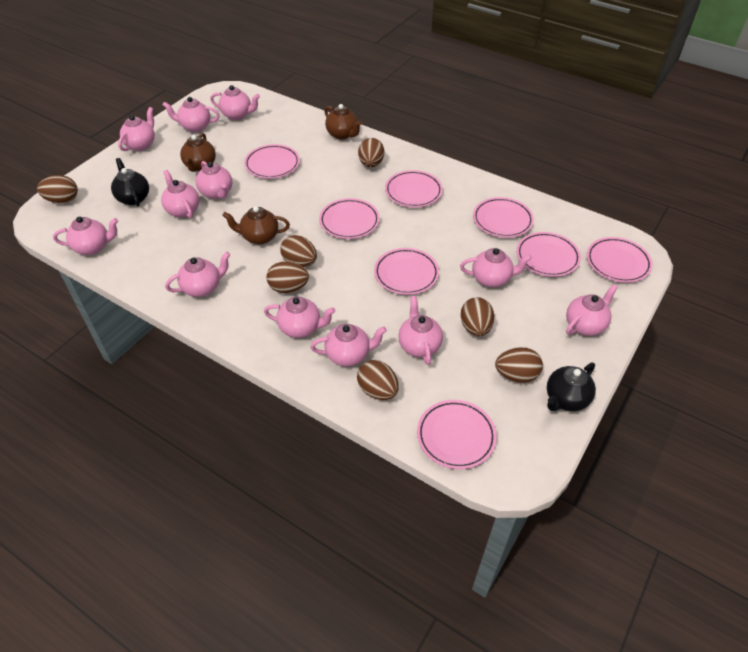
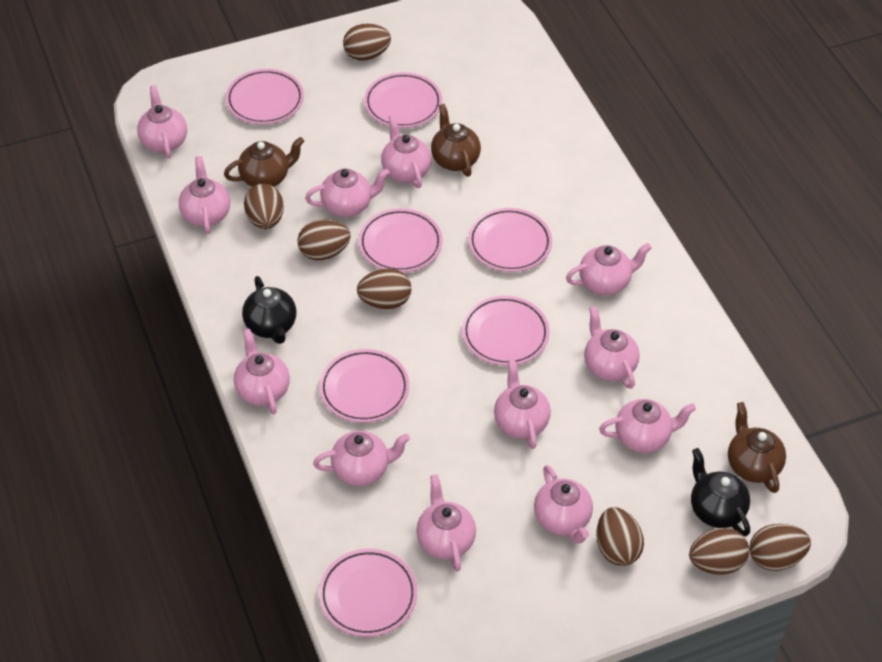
pink plate: 8 -> 7

